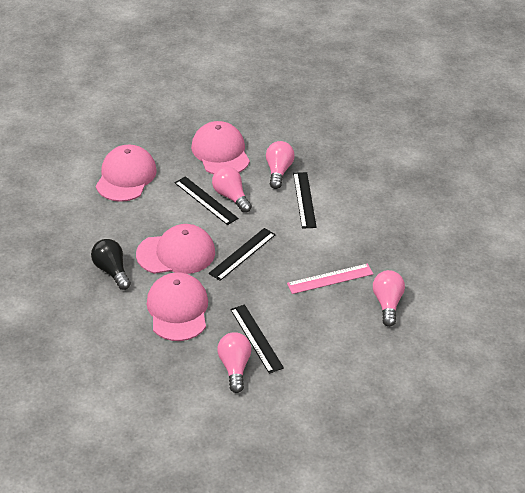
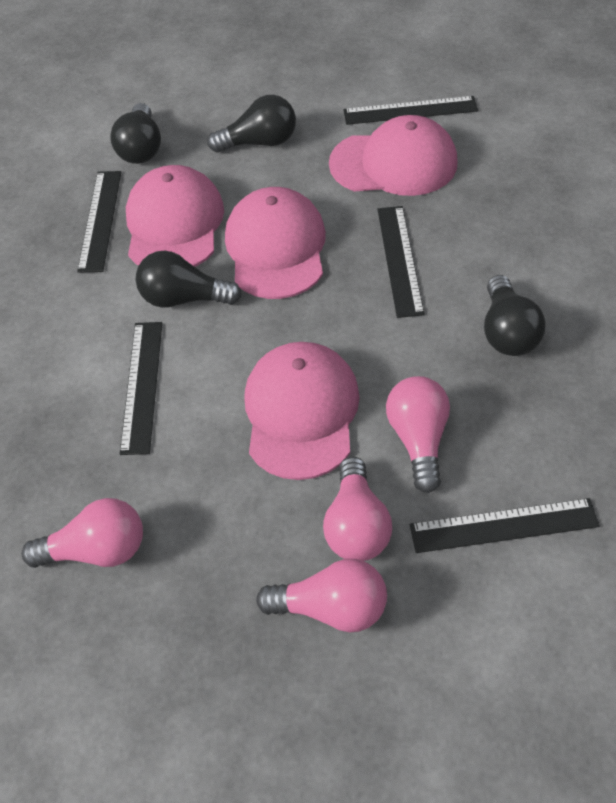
black light bulb: 1 -> 4
black ruler: 4 -> 5
pink ruler: 1 -> 0

